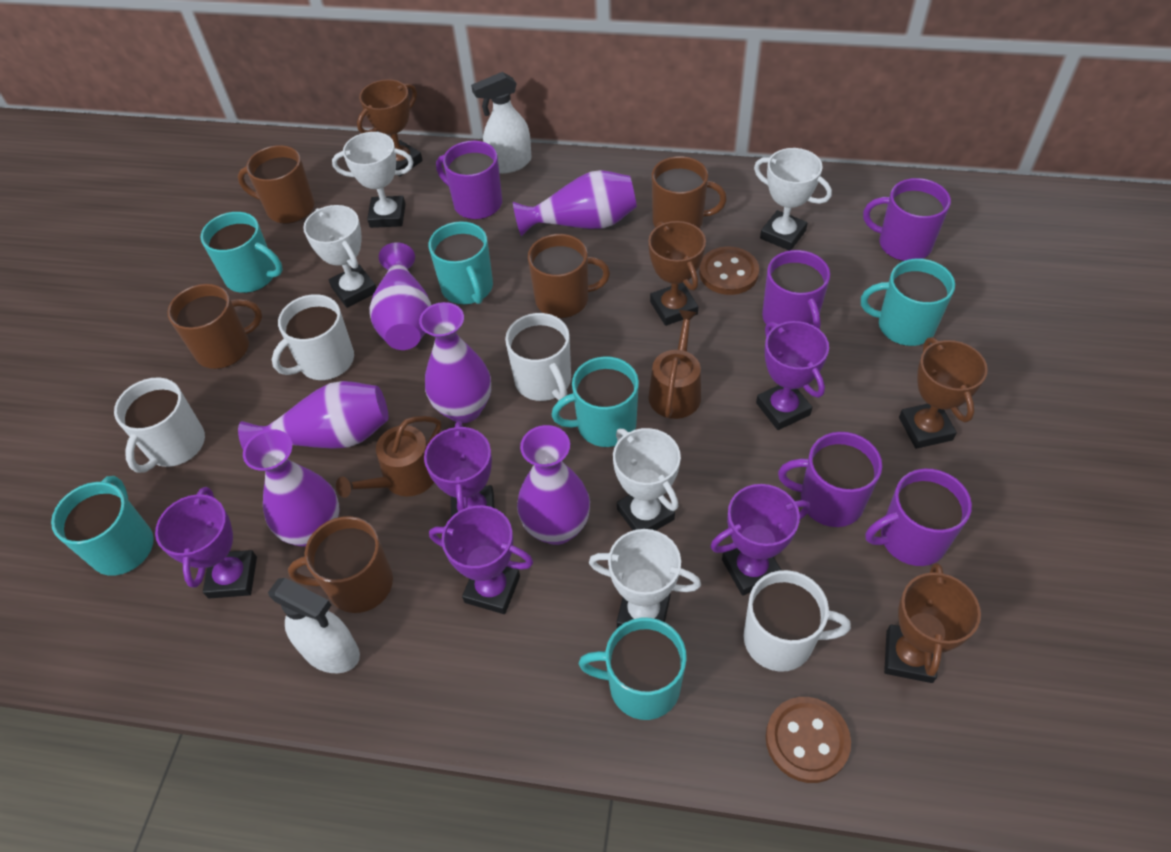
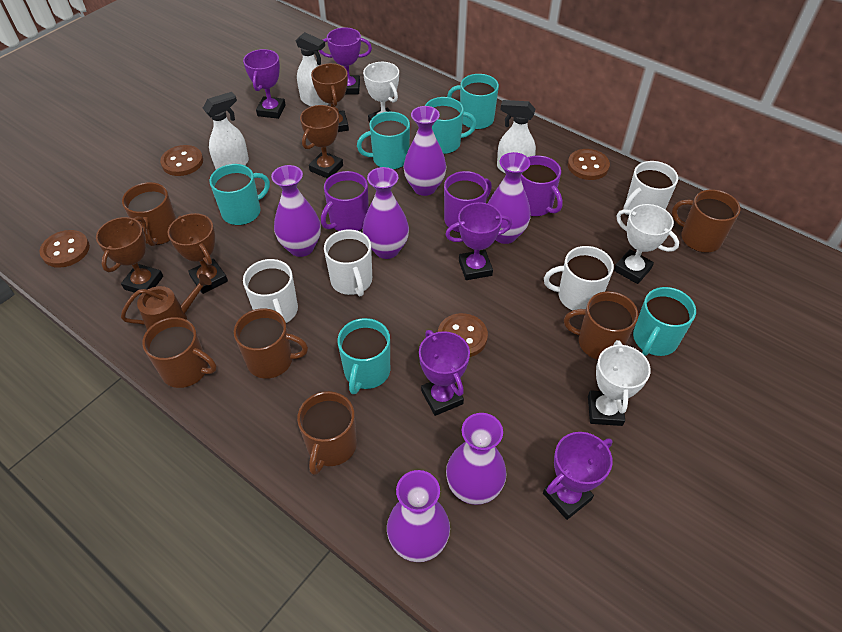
brown button: 2 -> 4
brown mug: 5 -> 6
brown watering can: 2 -> 1
purple mug: 5 -> 3
white spray bottle: 2 -> 3
white trophy: 5 -> 3

